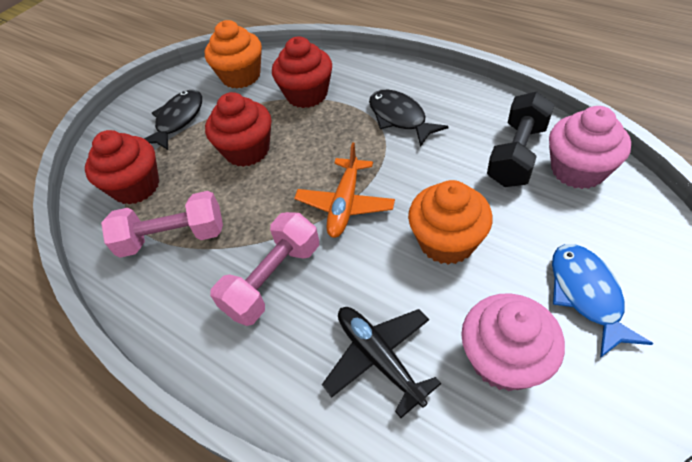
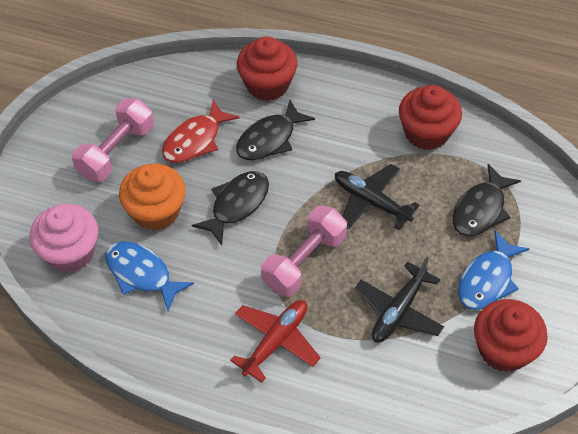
black dumbbell: 1 -> 0
black fish: 2 -> 3
black plane: 1 -> 2
blue fish: 1 -> 2
orange cupcake: 2 -> 1
orange plane: 1 -> 0
pink cupcake: 2 -> 1
red fish: 0 -> 1
red plane: 0 -> 1

